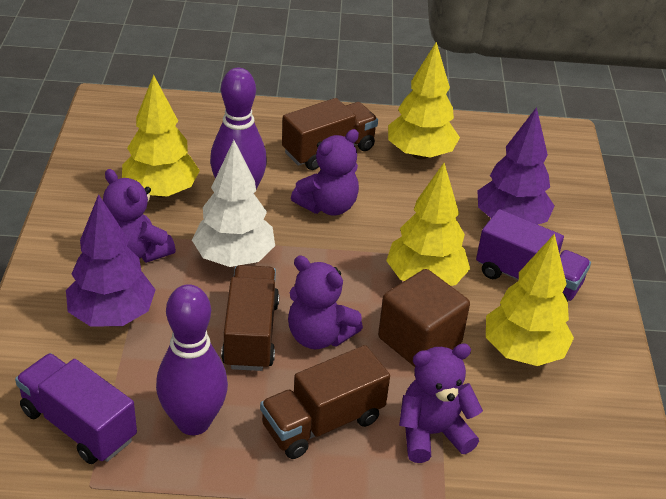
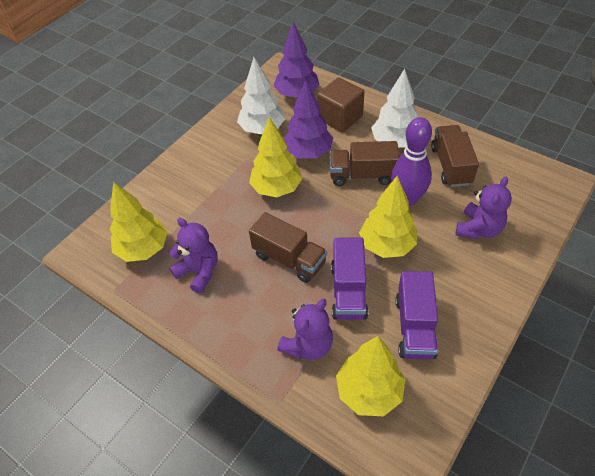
purple bowling pin: 2 -> 1
purple teddy bear: 4 -> 3
white tree: 1 -> 2

